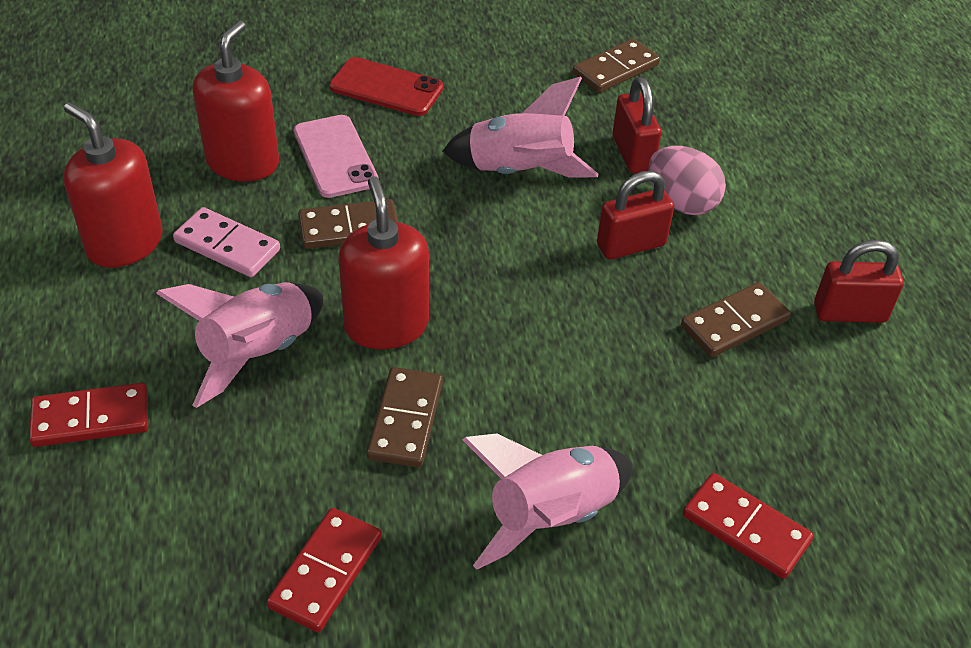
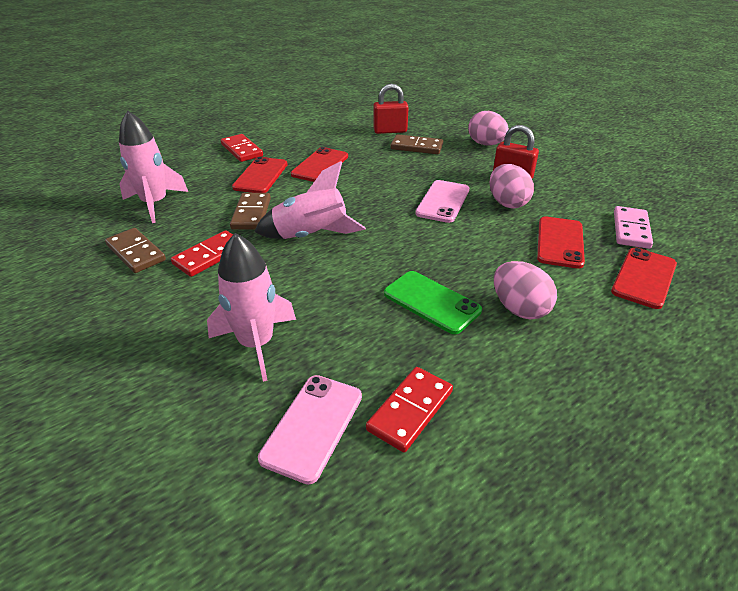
brown domino: 4 -> 3
green phone: 0 -> 1
pink egg: 1 -> 3
pink phone: 1 -> 2
red padlock: 3 -> 2
red phone: 1 -> 4
red soap dispenser: 3 -> 0

